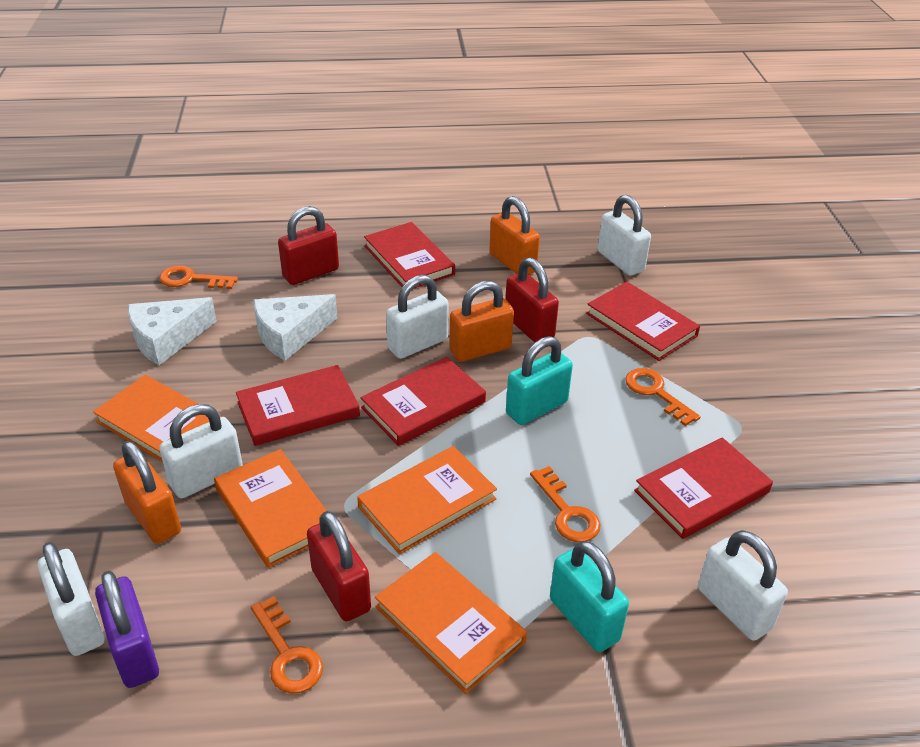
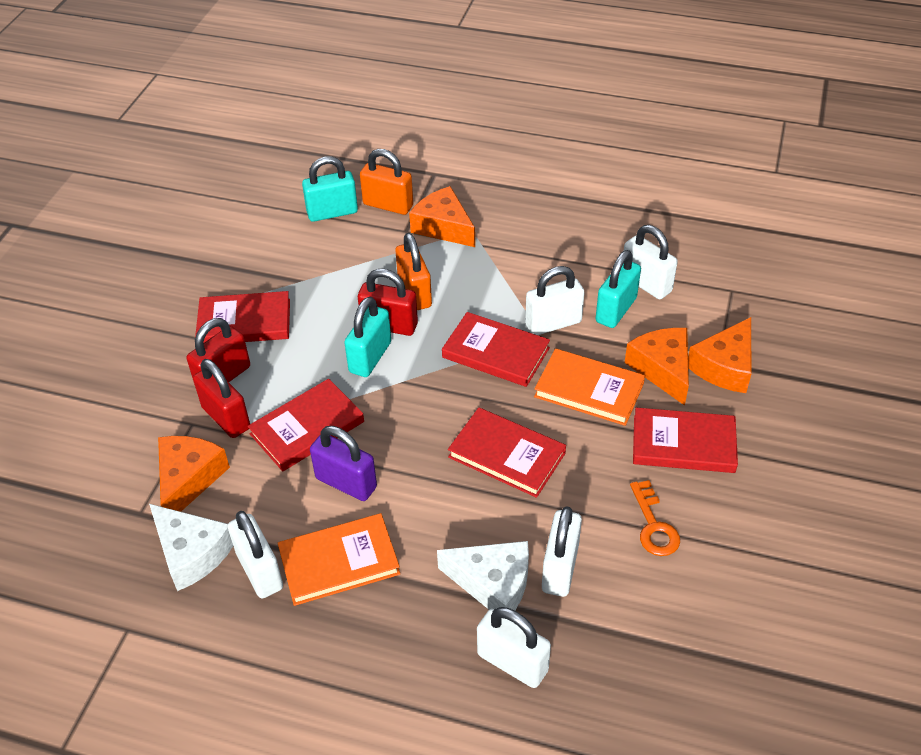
orange book: 4 -> 2
orange cheese: 0 -> 4
orange key: 4 -> 1
orange padlock: 3 -> 2
turquoise padlock: 2 -> 3

